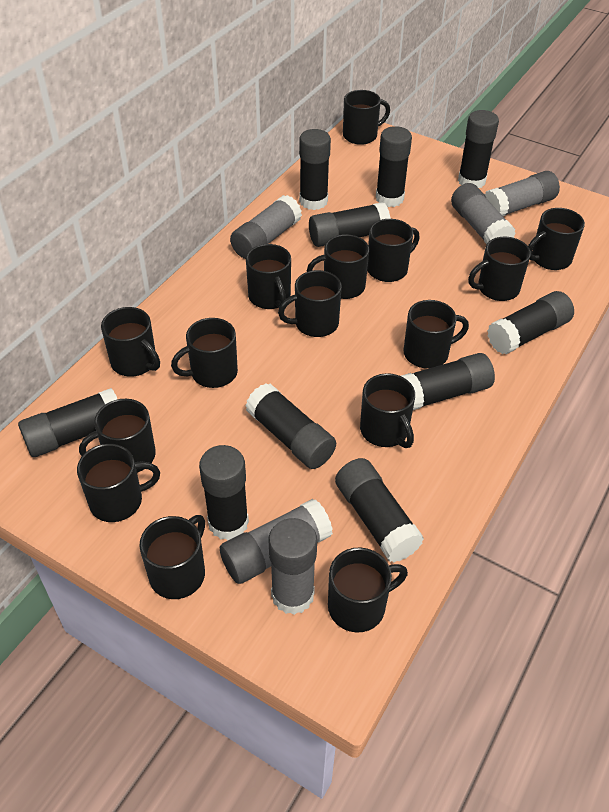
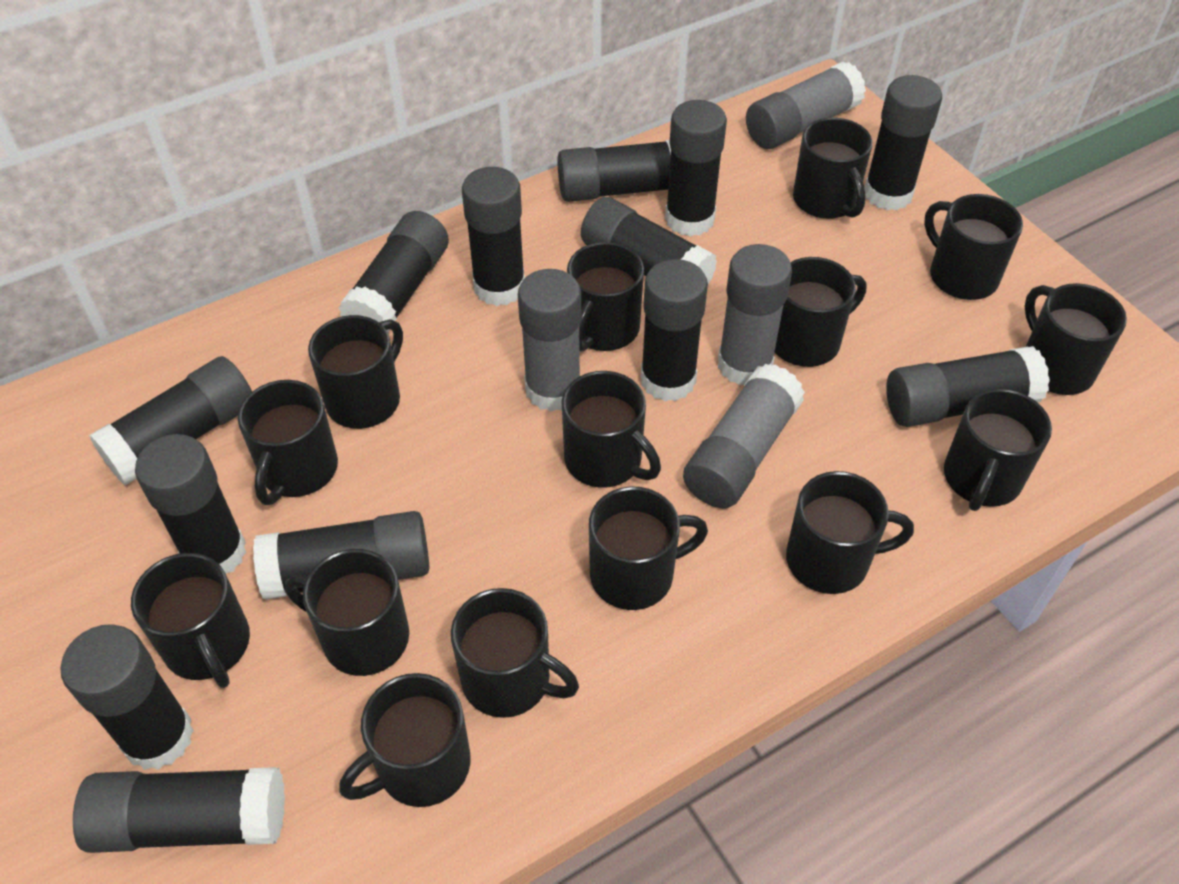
black glue stick: 10 -> 13
grey glue stick: 5 -> 4

